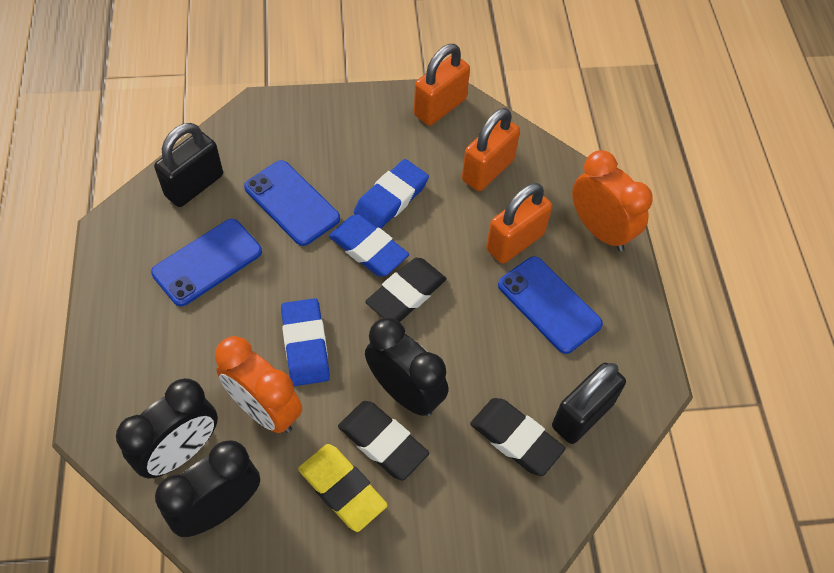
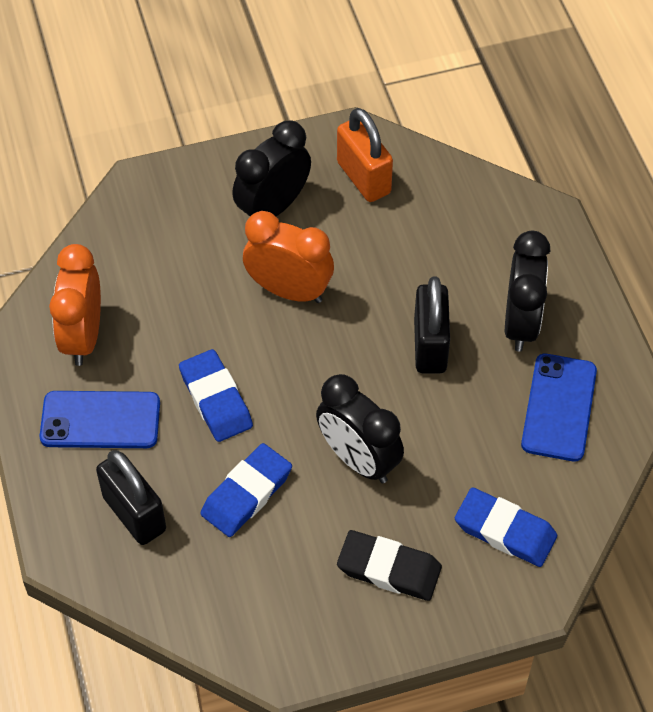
black eraser: 3 -> 1
blue phone: 3 -> 2
orange padlock: 3 -> 1
yellow eraser: 1 -> 0

